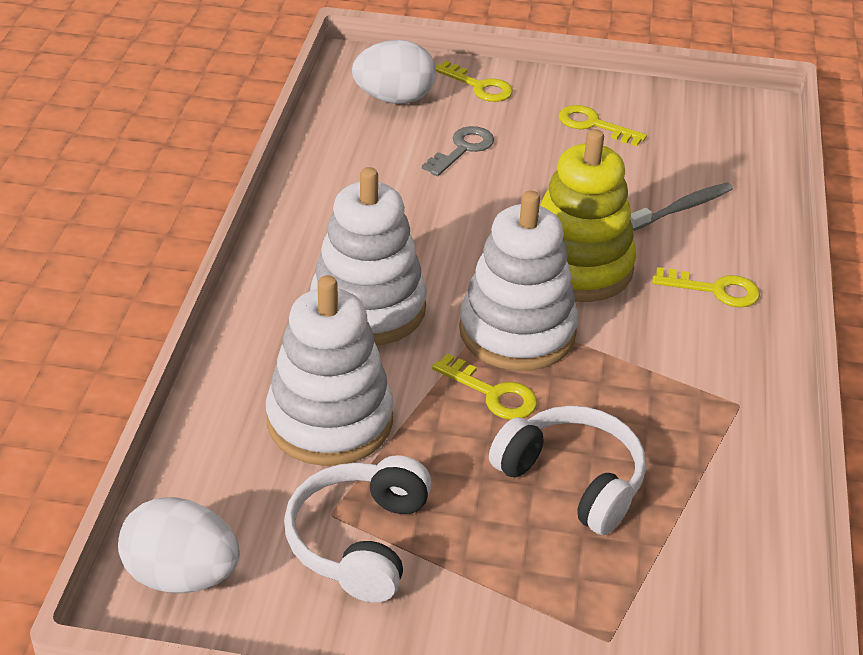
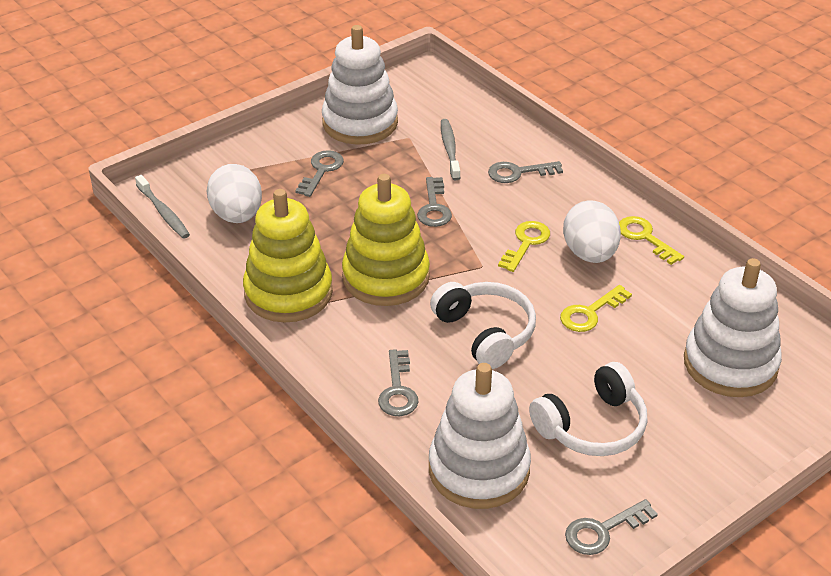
grey key: 1 -> 5
grey toothbrush: 1 -> 2
yellow key: 4 -> 3
yellow stacking toy: 1 -> 2

